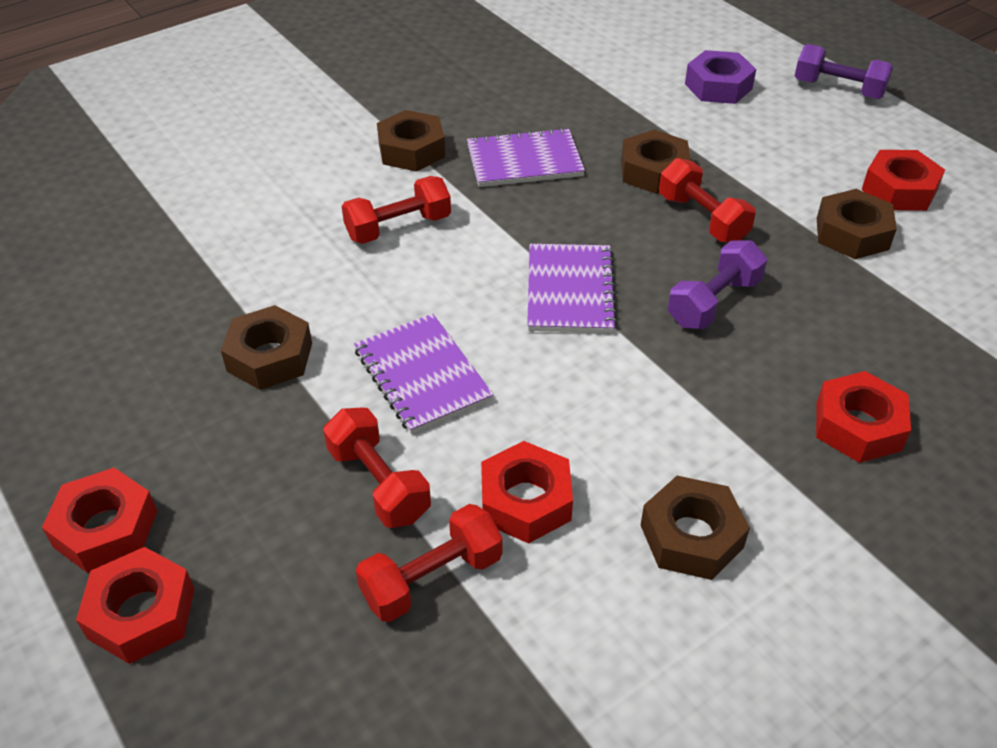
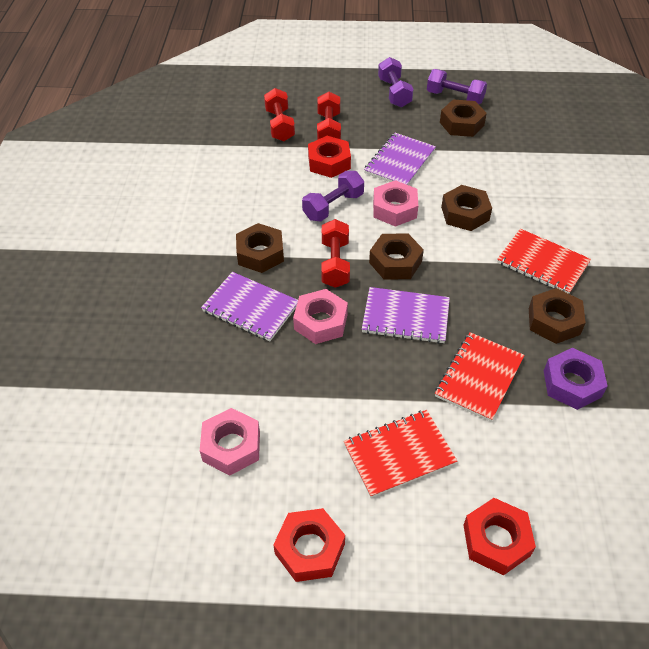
pink nut: 0 -> 3
purple dumbbell: 2 -> 3
red dumbbell: 4 -> 3
red notebook: 0 -> 3
red nut: 5 -> 3

